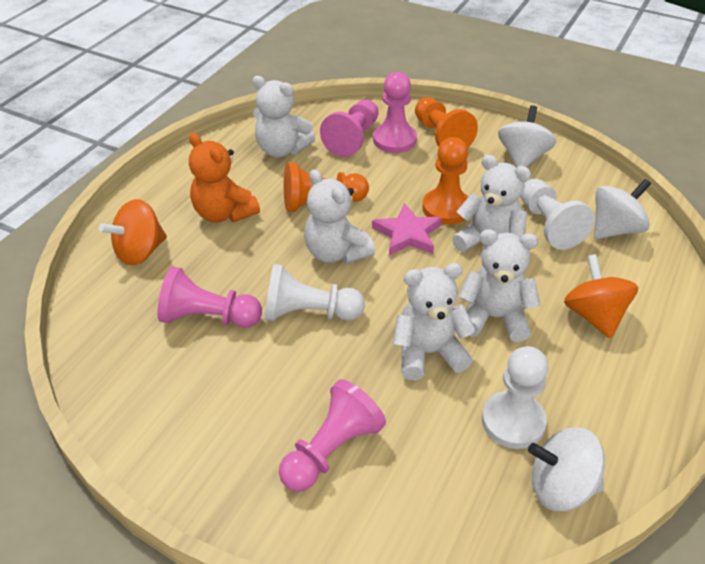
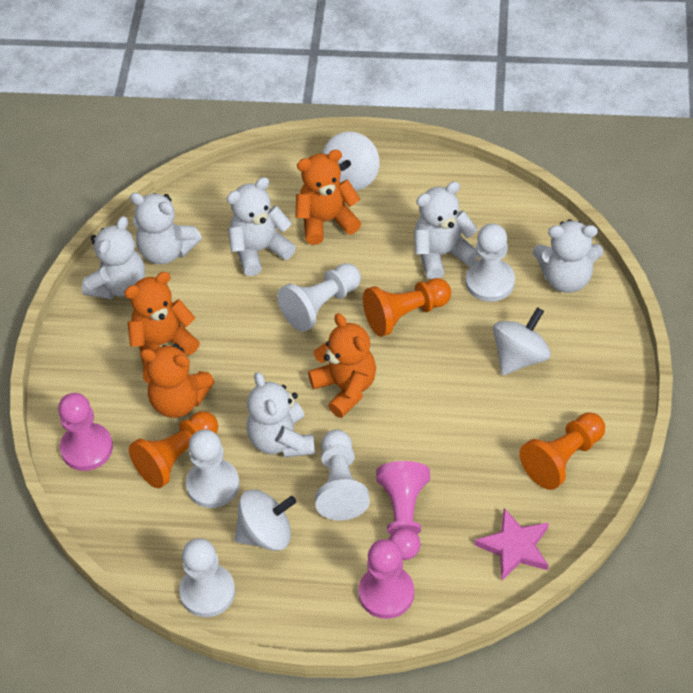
orange spinning top: 2 -> 0
orange teddy bear: 1 -> 4
pink pawn: 4 -> 3
white pawn: 3 -> 5
white teddy bear: 5 -> 6

